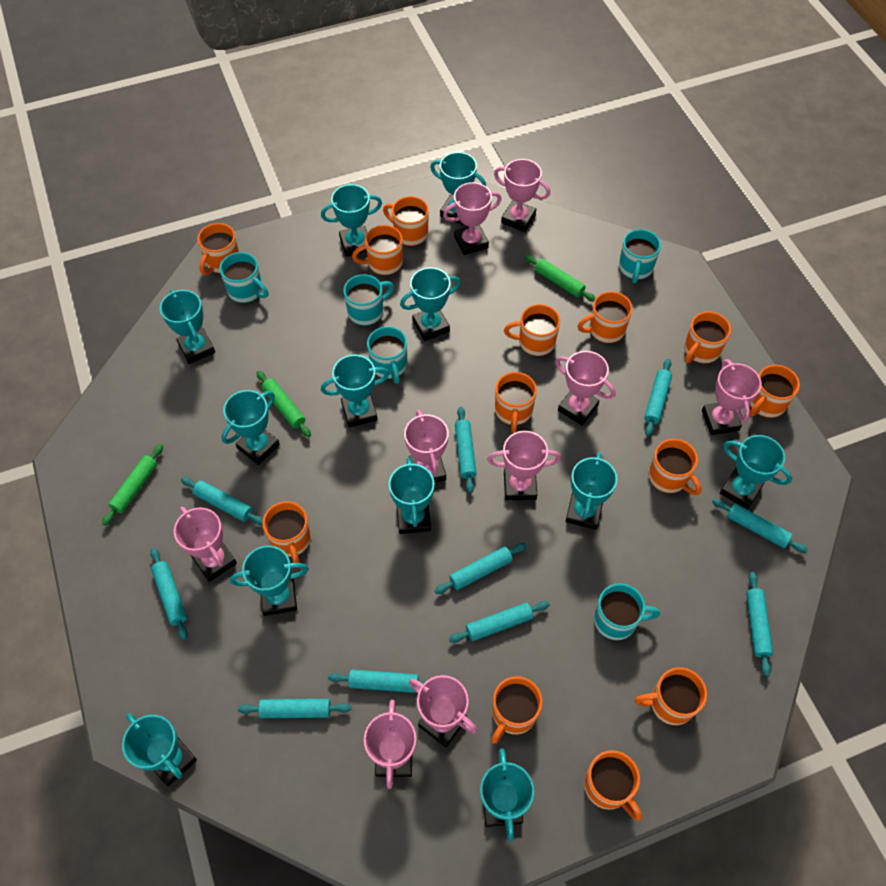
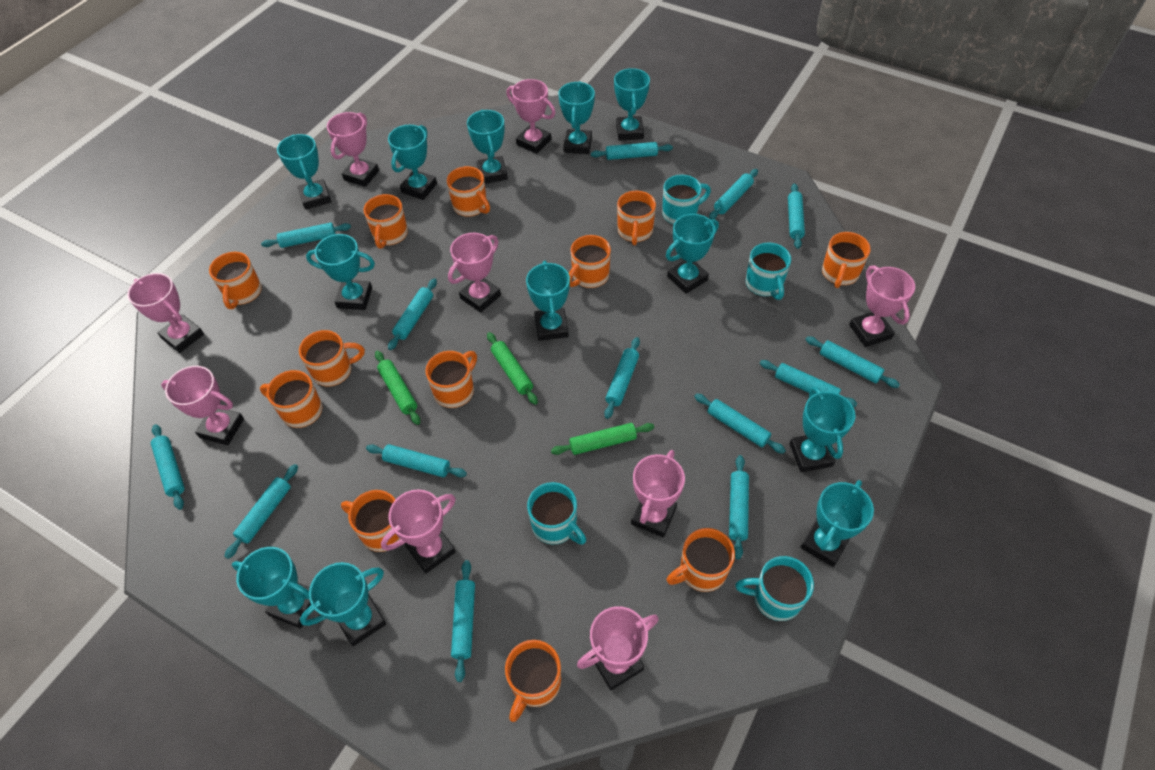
orange mug: 13 -> 12
turquoise mug: 5 -> 4
turquoise rolling pin: 10 -> 14

